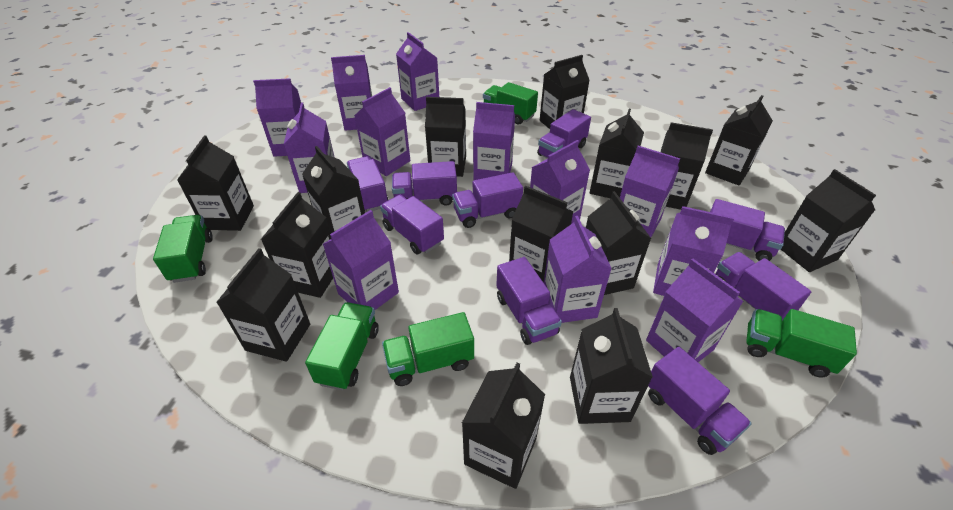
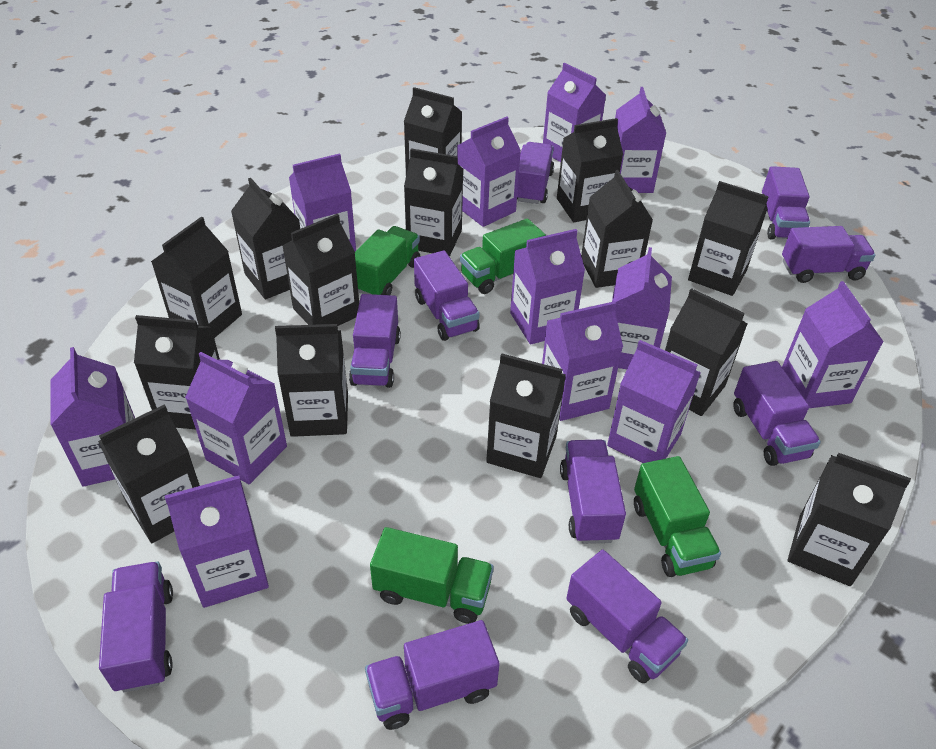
green truck: 5 -> 4
purple truck: 9 -> 10

